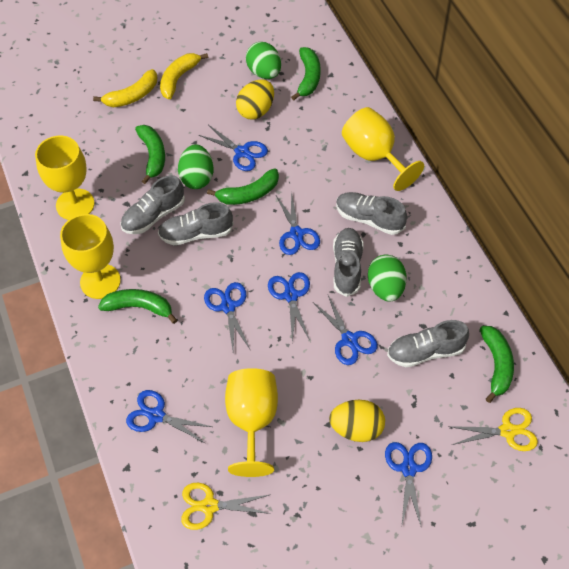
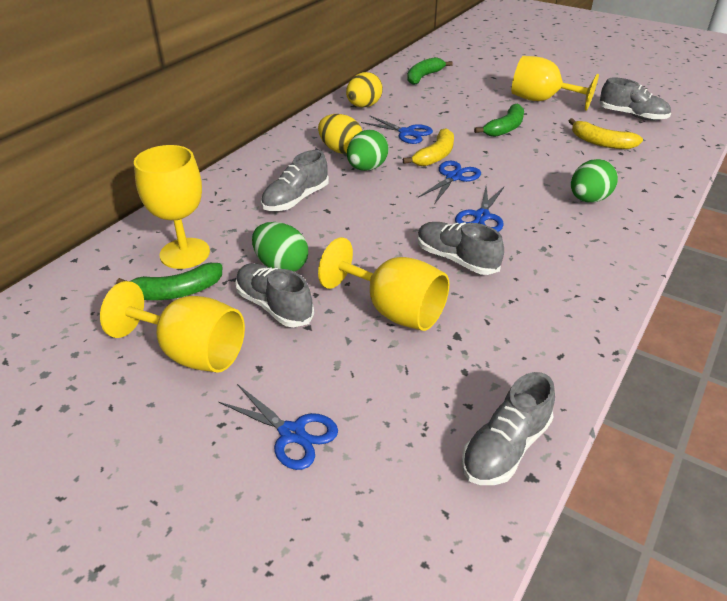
blue scissors: 7 -> 4
green banana: 5 -> 3
yellow scissors: 2 -> 0

